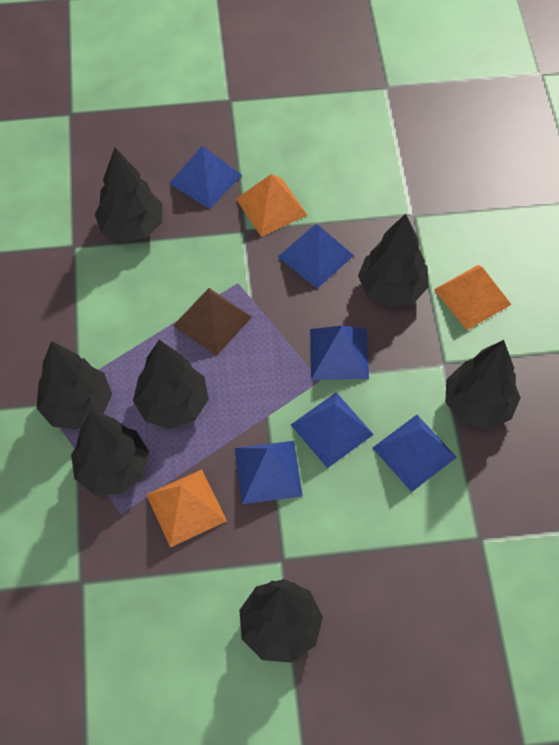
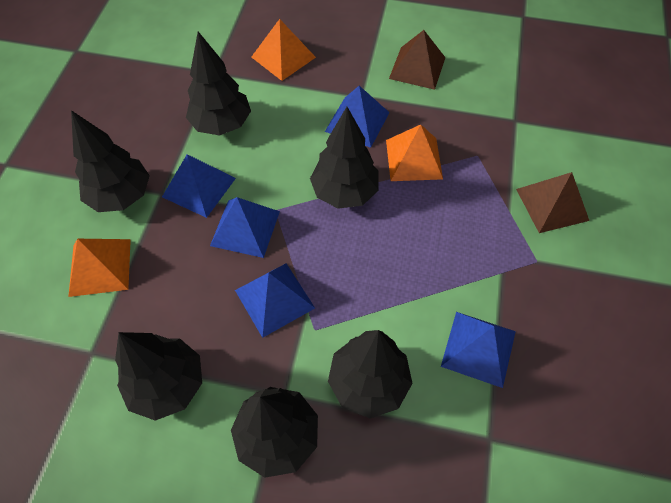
black tree: 7 -> 6
blue pyramid: 6 -> 5
brown pyramid: 1 -> 2

